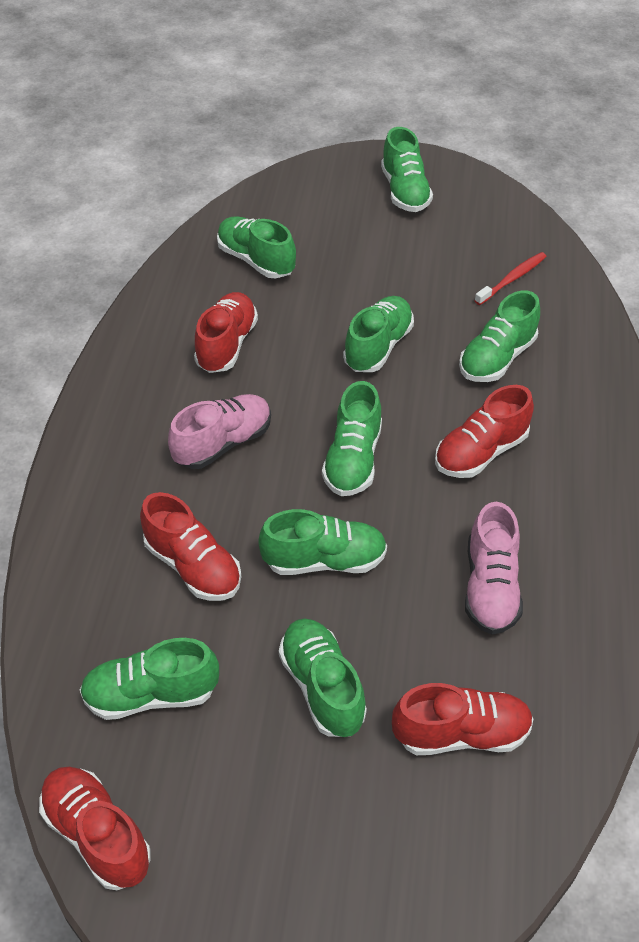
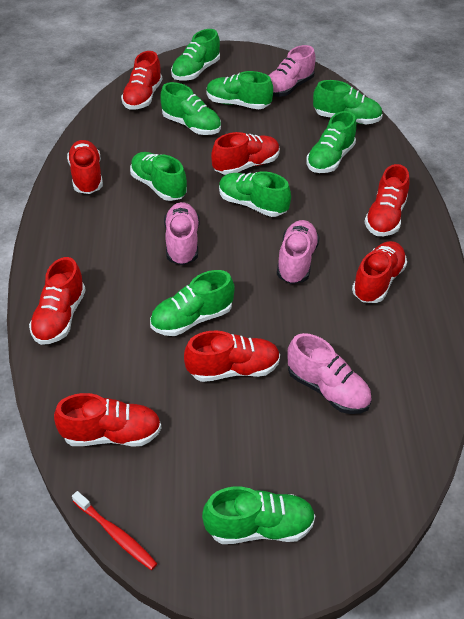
green shoe: 8 -> 9
pink shoe: 2 -> 4
red shoe: 5 -> 8

